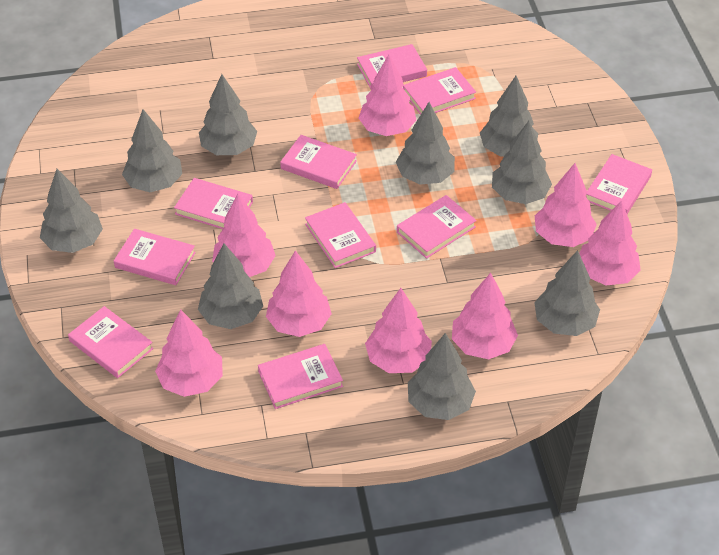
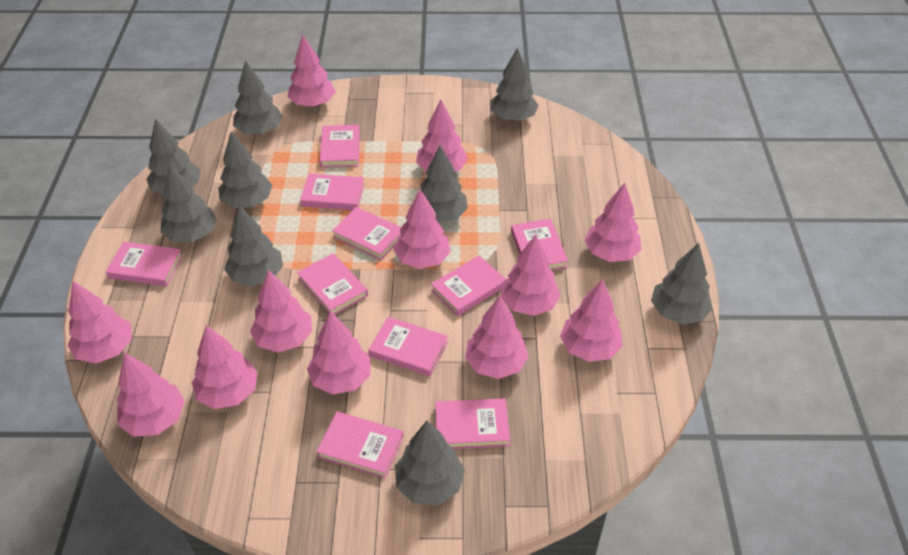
pink tree: 8 -> 12

